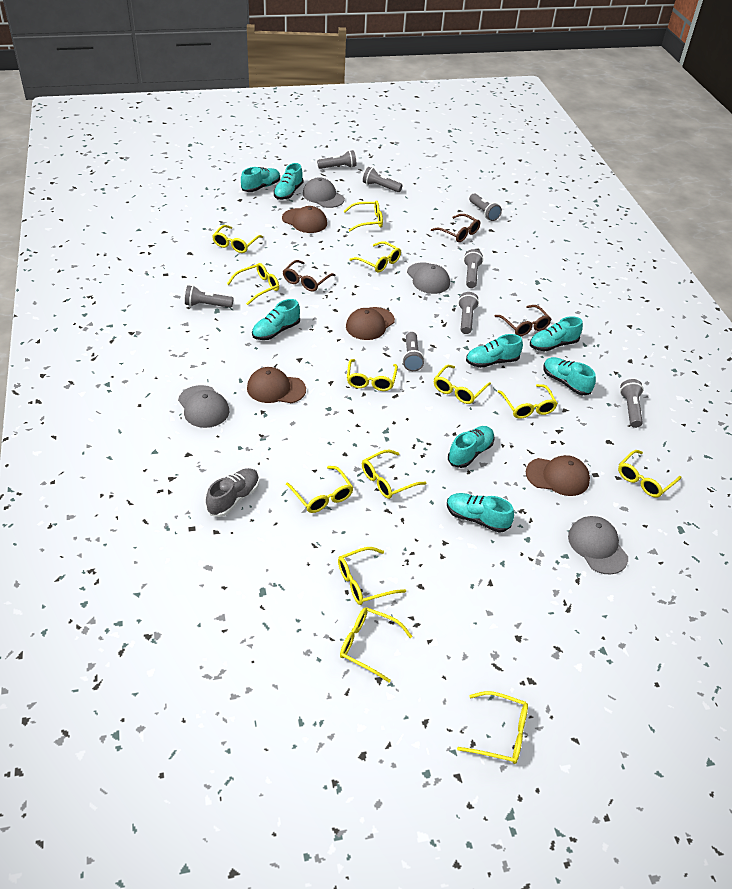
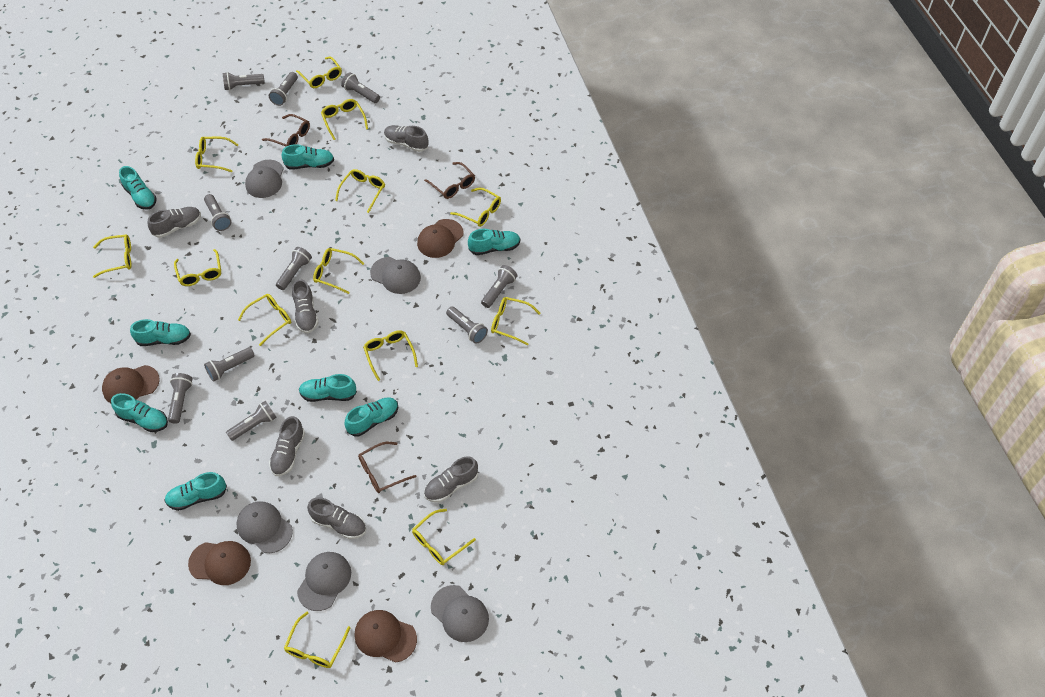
grey cap: 4 -> 5
grey flashlight: 8 -> 10
grey shoe: 1 -> 6

